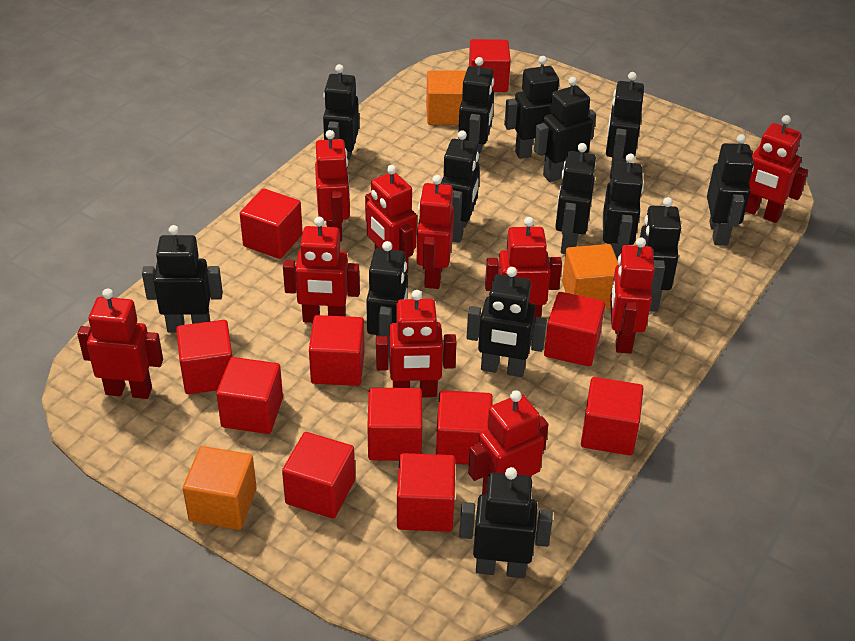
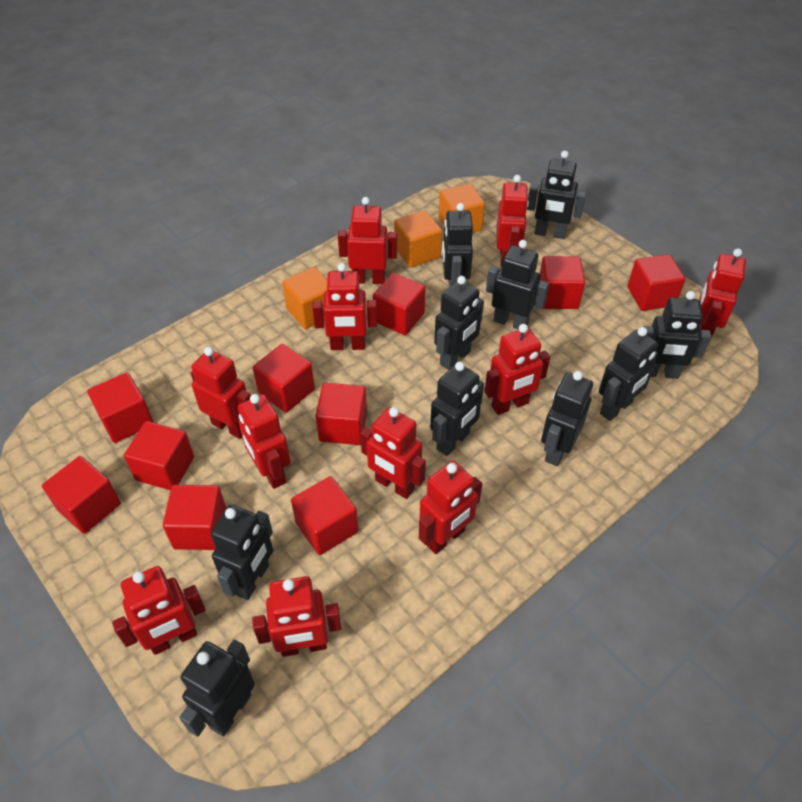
black robot: 14 -> 10
red cube: 11 -> 10
red robot: 10 -> 11

